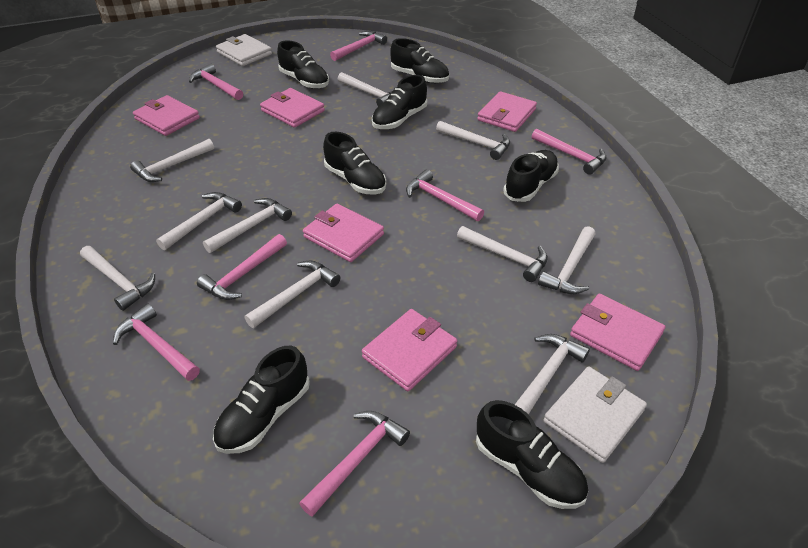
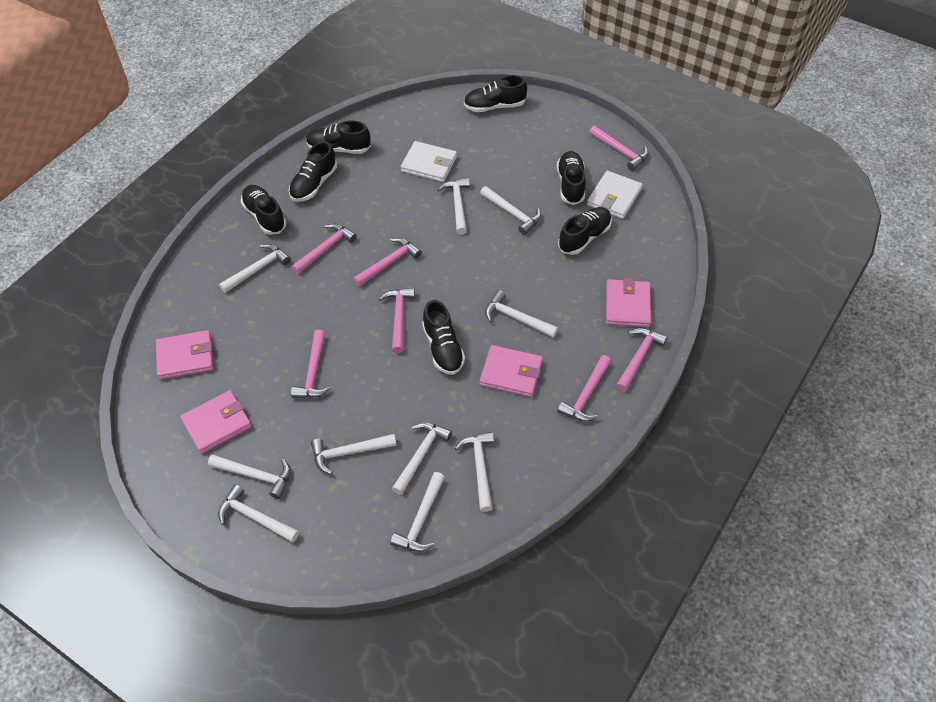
pink wallet: 6 -> 4

